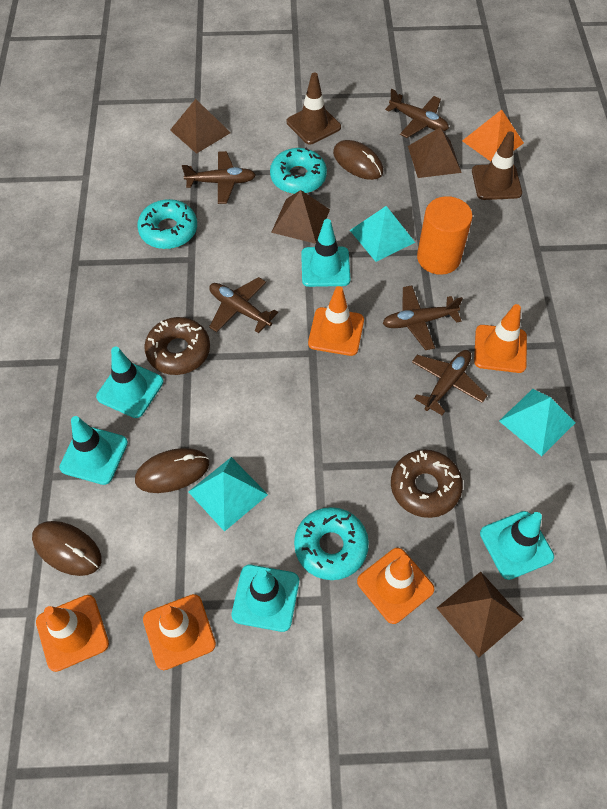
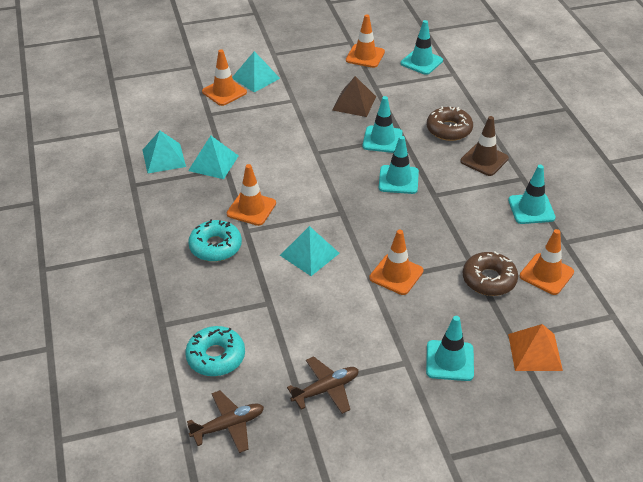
brown mouse: 3 -> 0
brown plane: 5 -> 2
brown pyramid: 4 -> 1
brown traffic cone: 2 -> 1
orange cylinder: 1 -> 0
turquoise donut: 3 -> 2
turquoise pyramid: 3 -> 4

